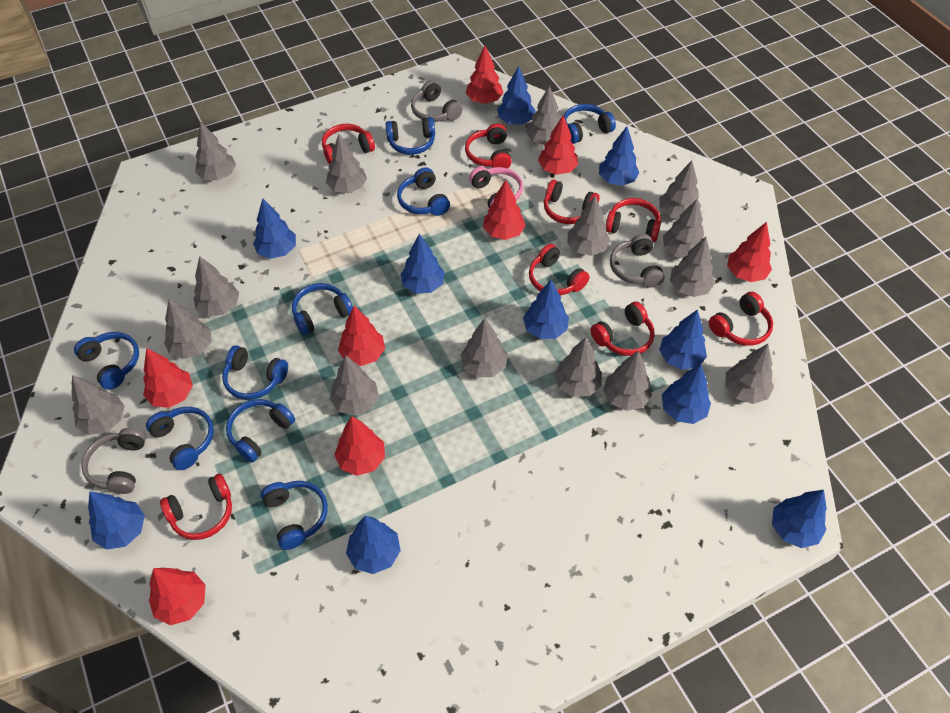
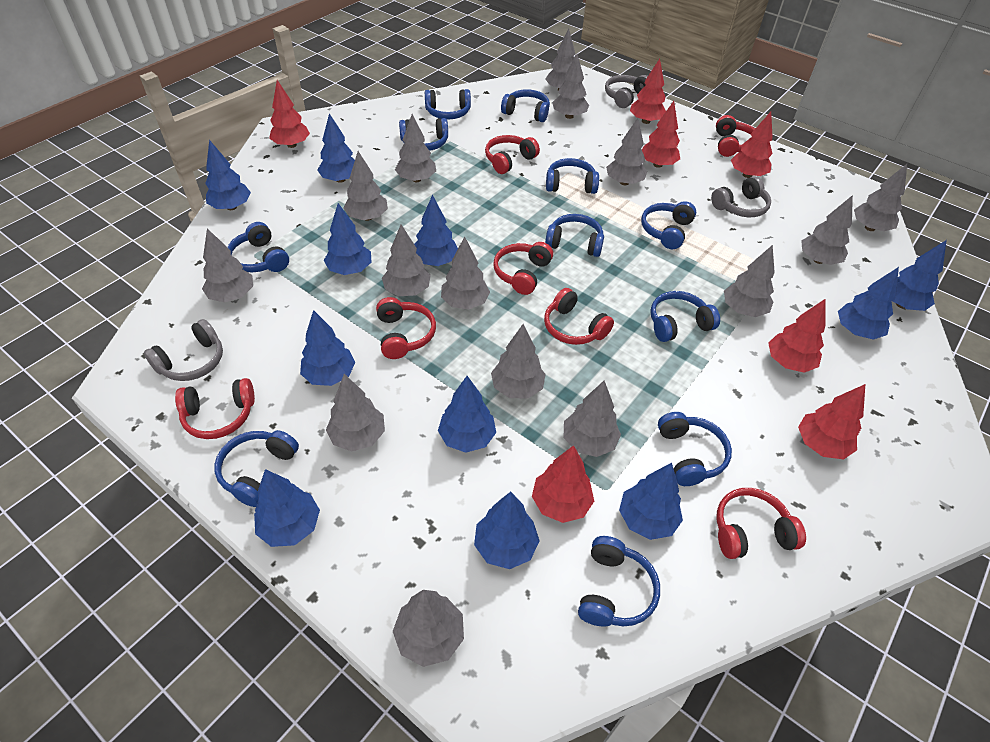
blue headphones: 9 -> 11
blue tree: 10 -> 11
pink headphones: 1 -> 0
red headphones: 8 -> 7
red tree: 8 -> 7

